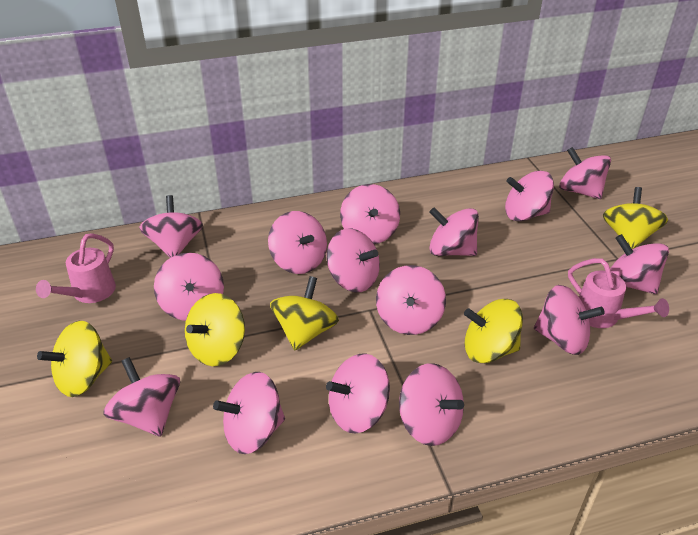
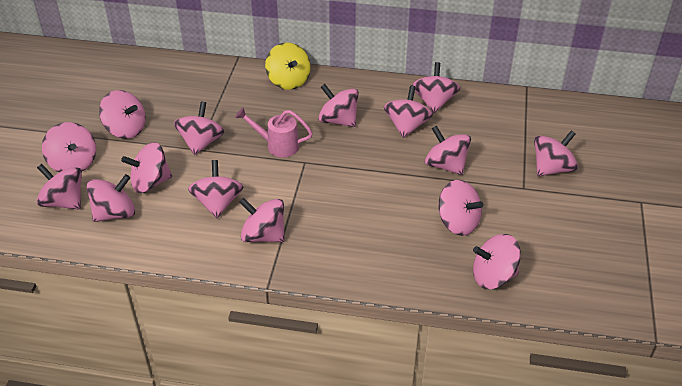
pink watering can: 2 -> 1
yellow spinning top: 5 -> 1

